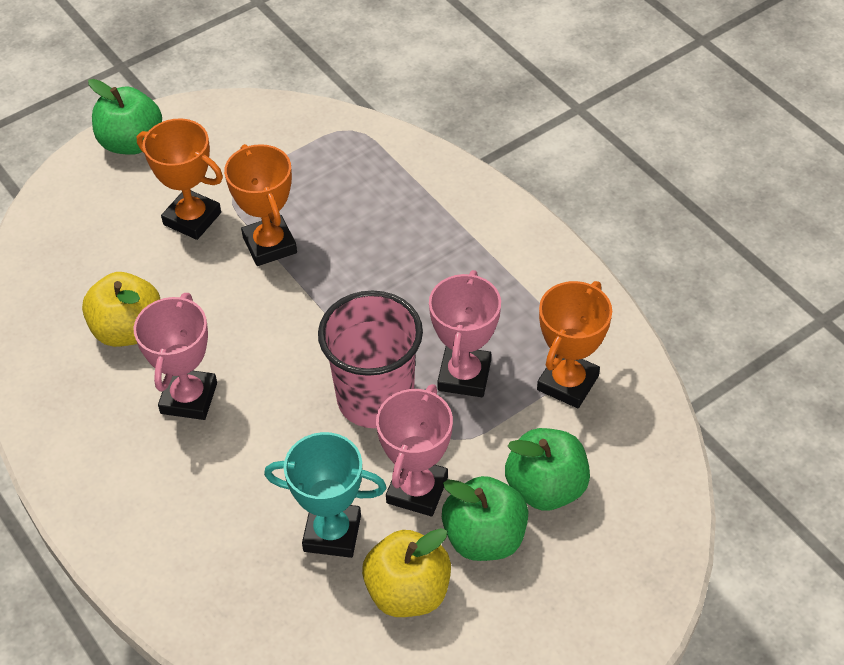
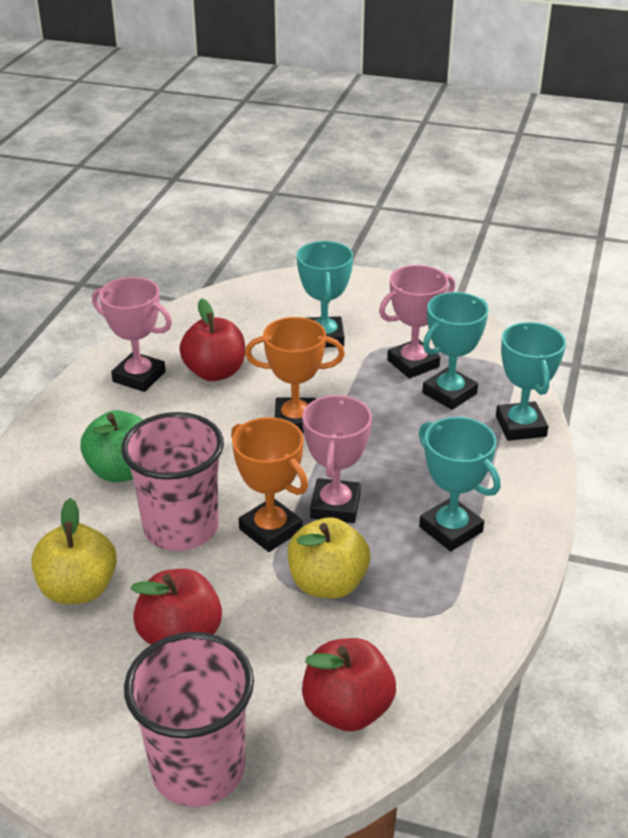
green apple: 3 -> 1
orange trophy: 3 -> 2
pink cup: 1 -> 2
red apple: 0 -> 3
turquoise trophy: 1 -> 4

